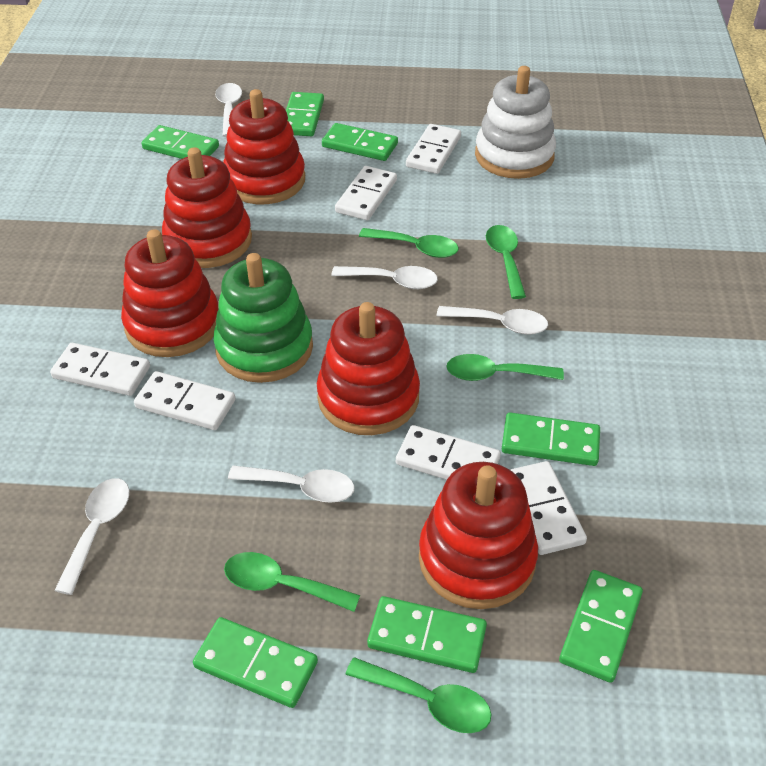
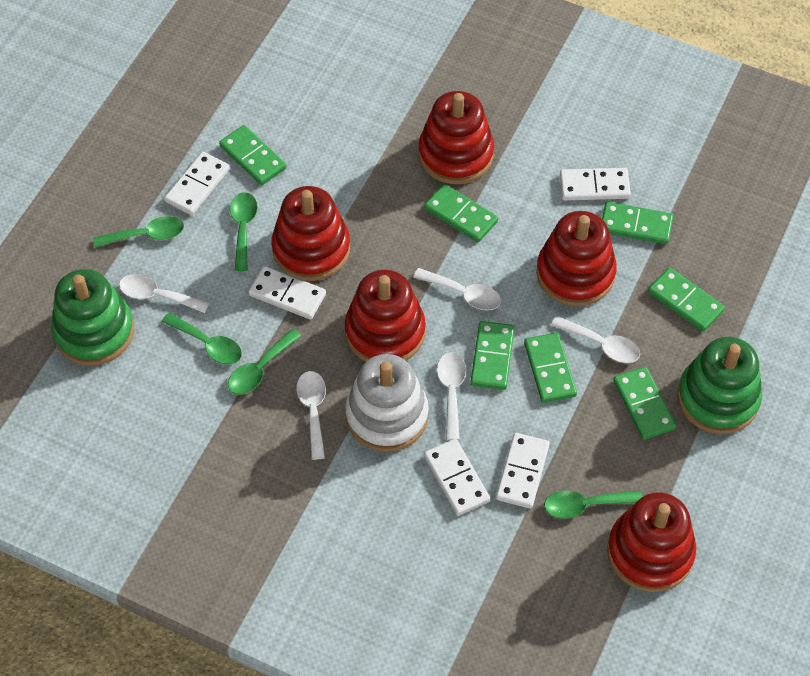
green stacking toy: 1 -> 2
white domino: 6 -> 5

